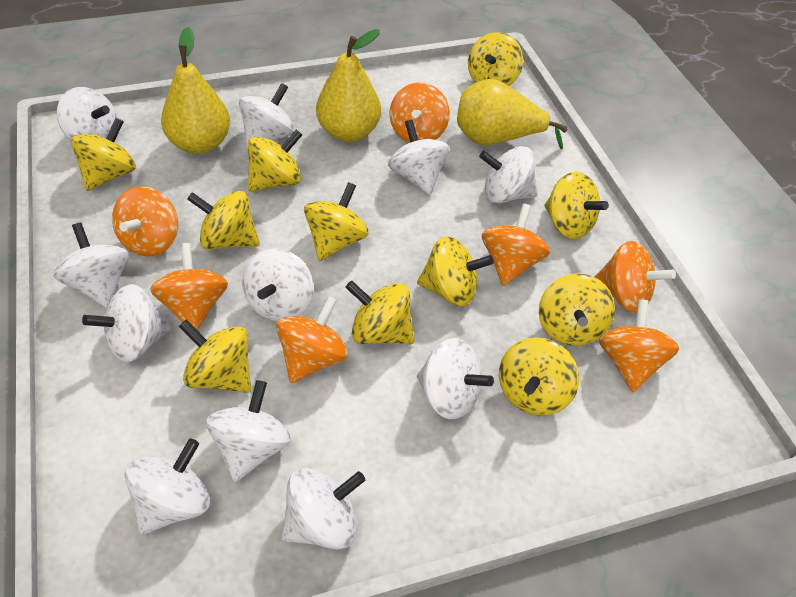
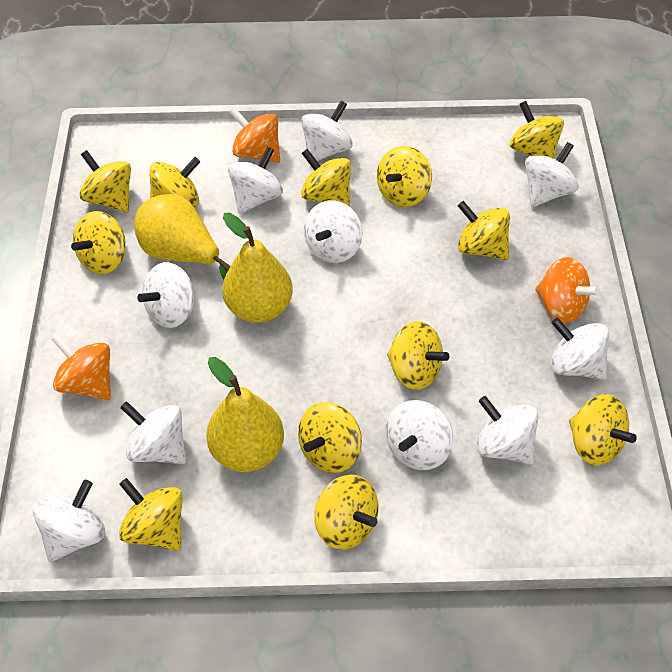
orange spinning top: 7 -> 3
white spinning top: 11 -> 10
yellow spinning top: 11 -> 12

